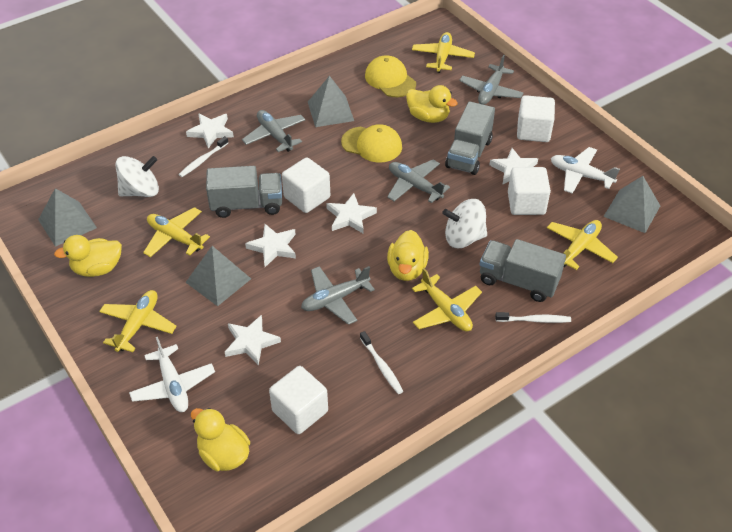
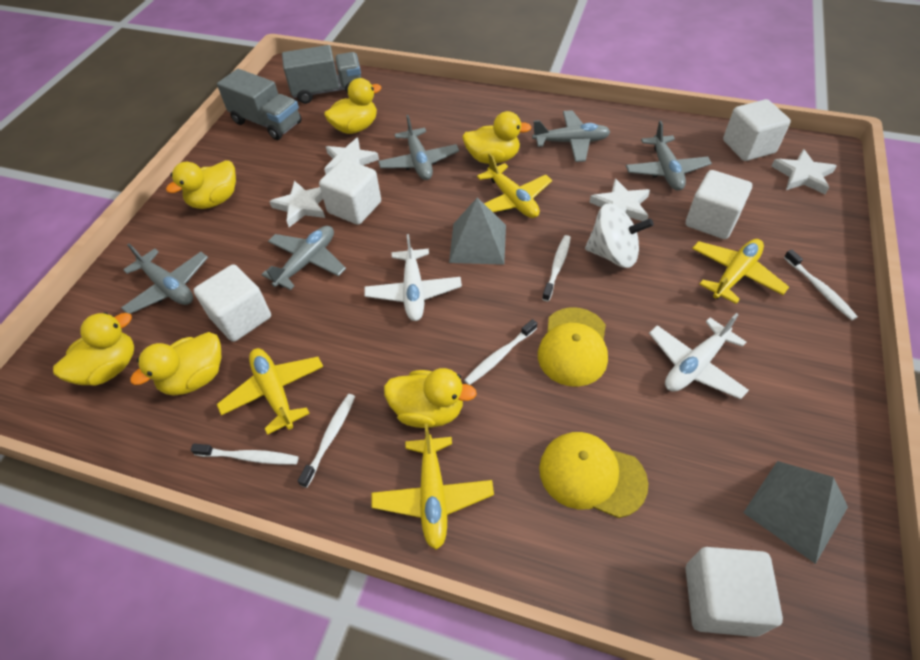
grey plane: 4 -> 5
grey pyramid: 4 -> 2
grey truck: 3 -> 2
white cube: 4 -> 5
white spinning top: 2 -> 1
white star: 5 -> 4
white toothbrush: 3 -> 5
yellow duck: 4 -> 6
yellow plane: 5 -> 4

